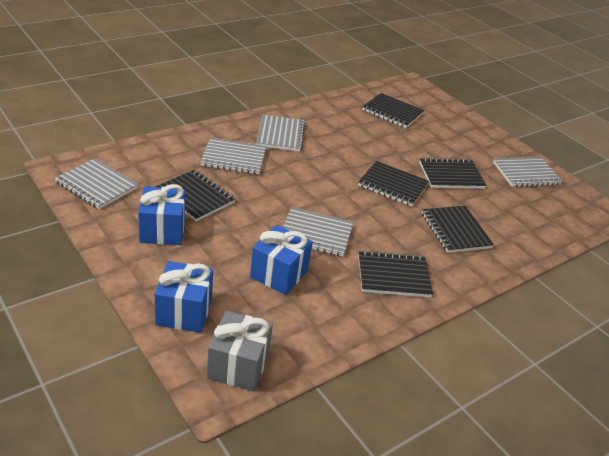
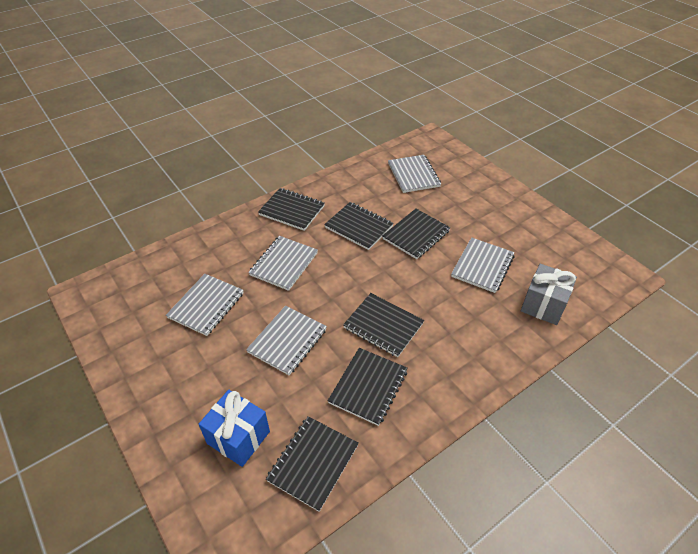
blue gift: 3 -> 1

